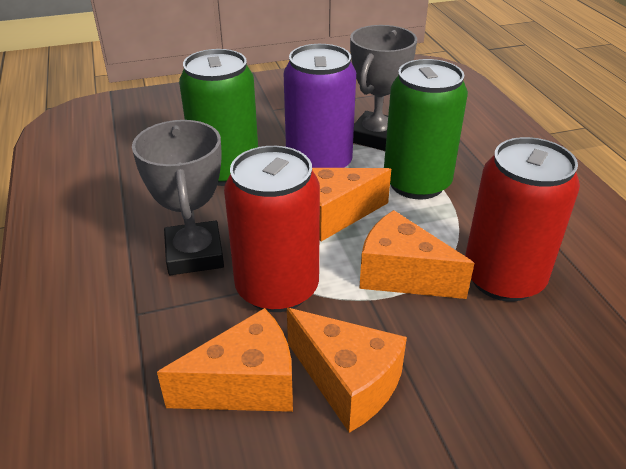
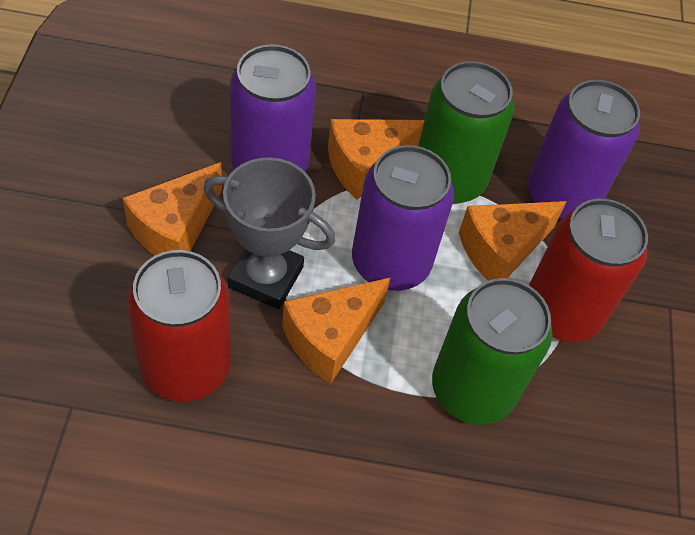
grey trophy: 2 -> 1
purple can: 1 -> 3

